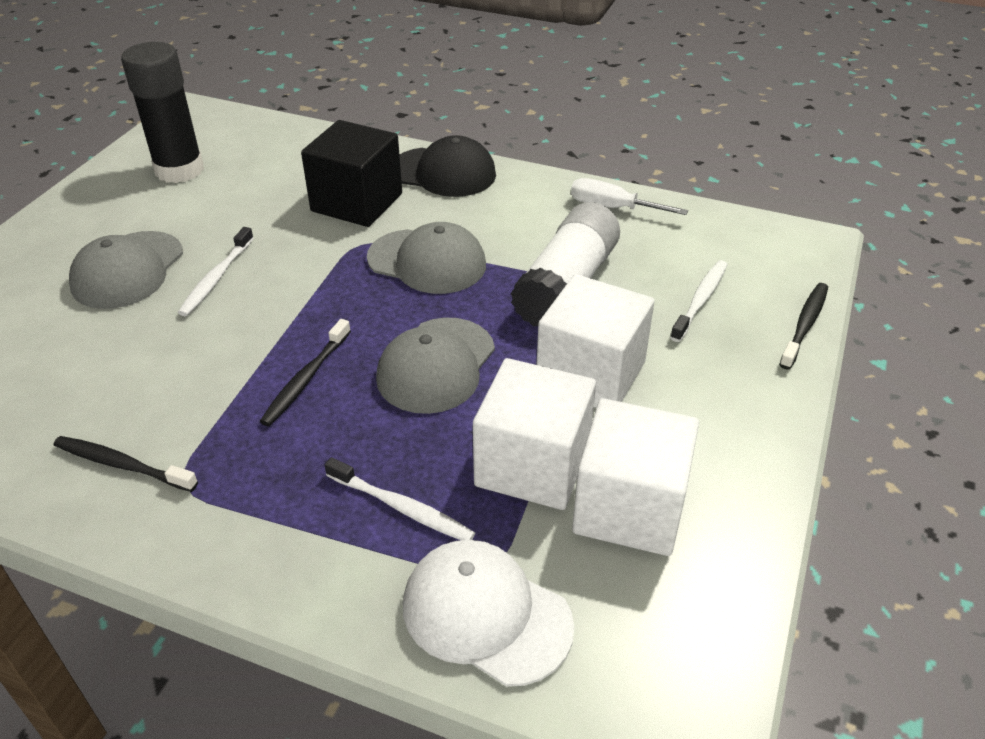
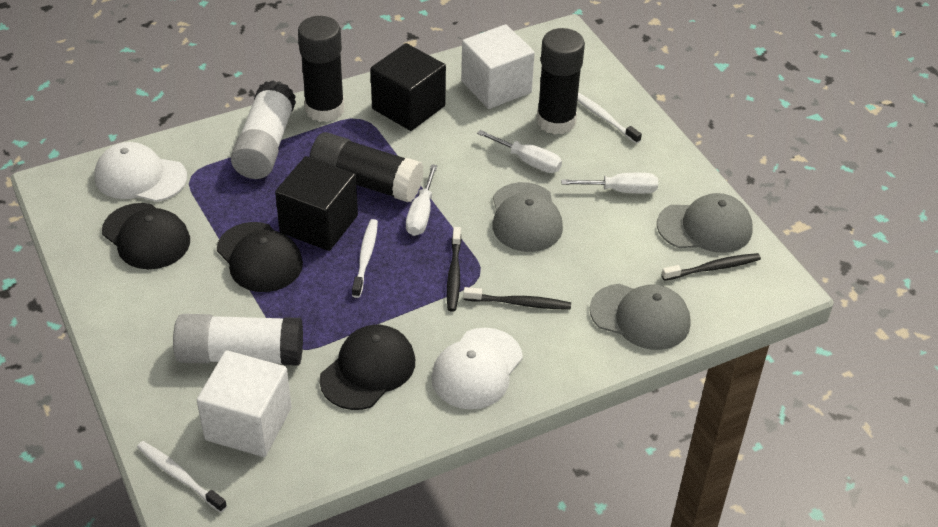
black cap: 1 -> 3
black cube: 1 -> 2
black glue stick: 1 -> 3
white cap: 1 -> 2
white cube: 3 -> 2
white glue stick: 1 -> 2
white screwdriver: 1 -> 3

